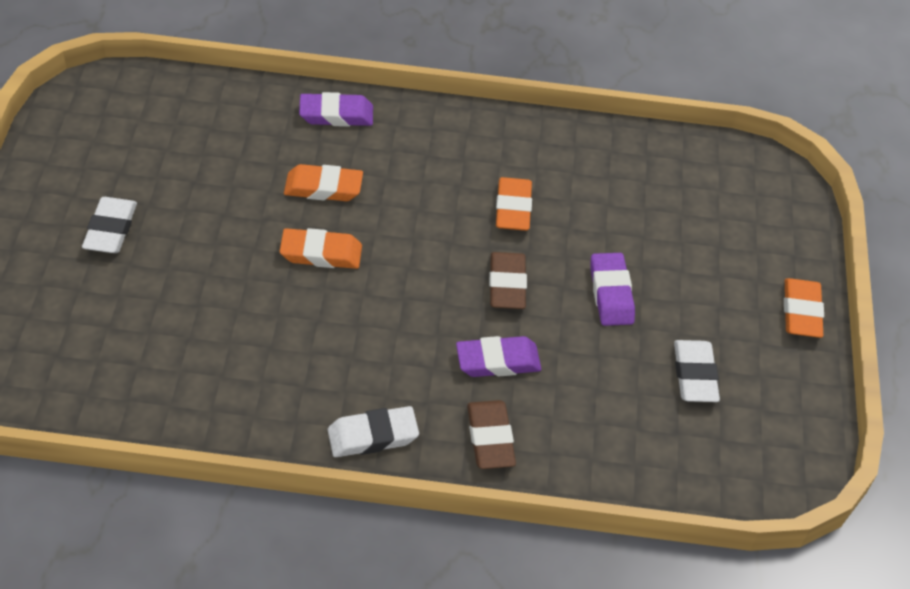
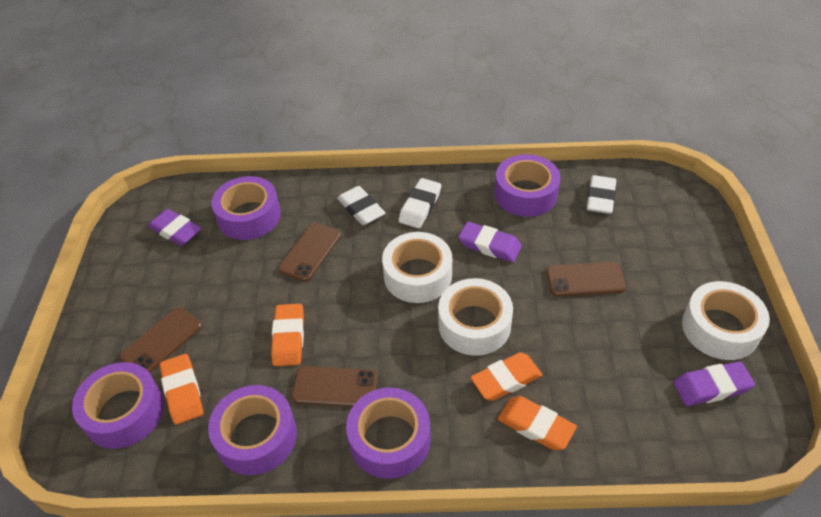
brown eraser: 2 -> 0
brown phone: 0 -> 4
purple tape: 0 -> 5
white tape: 0 -> 3

